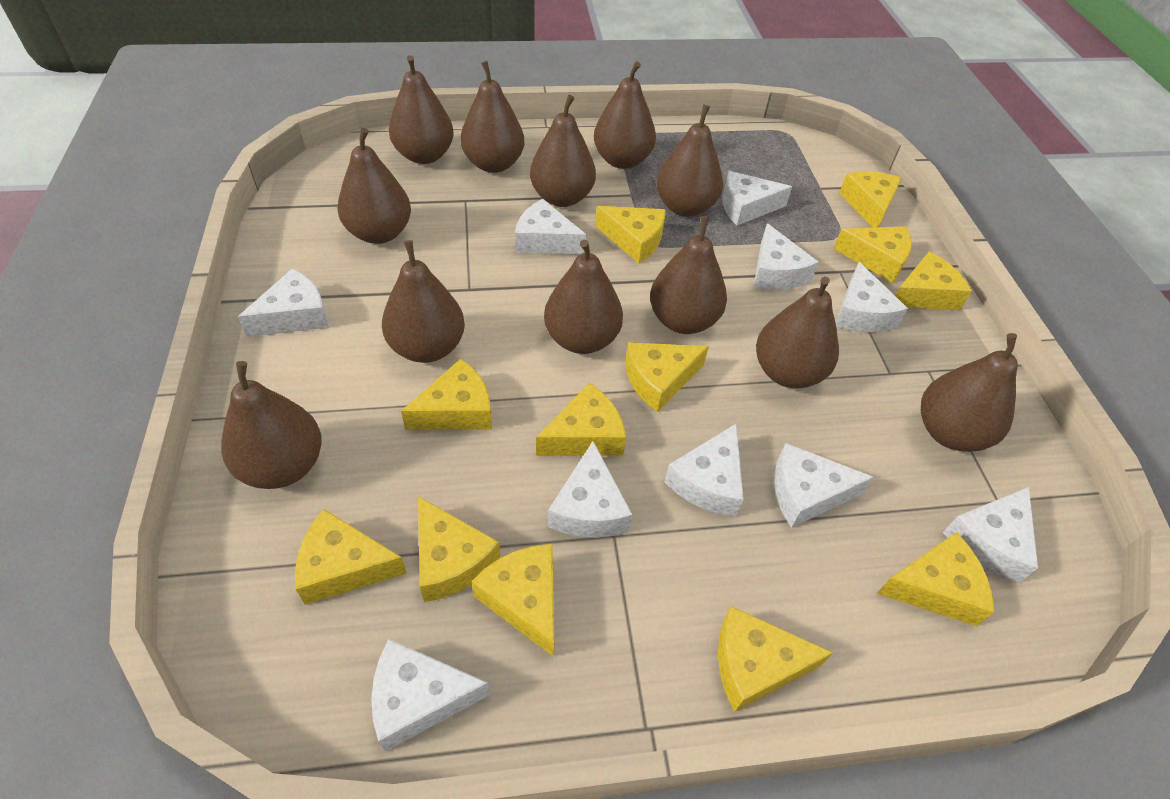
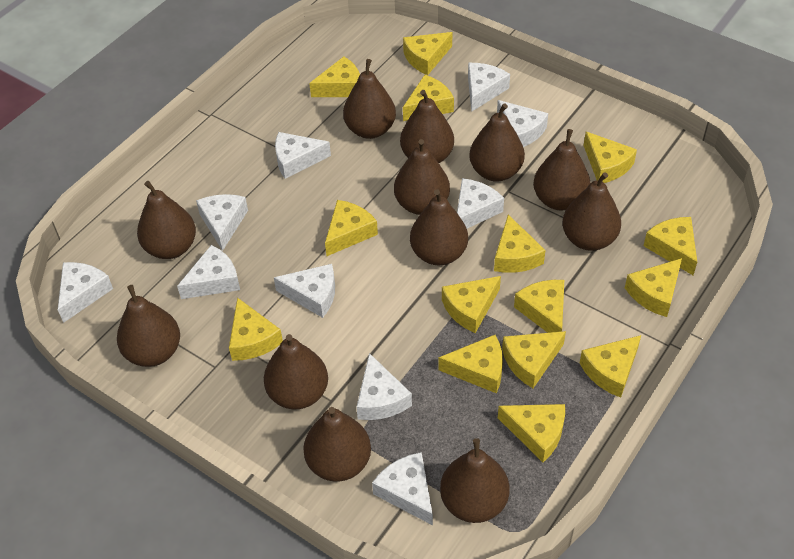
yellow cheese: 12 -> 15

